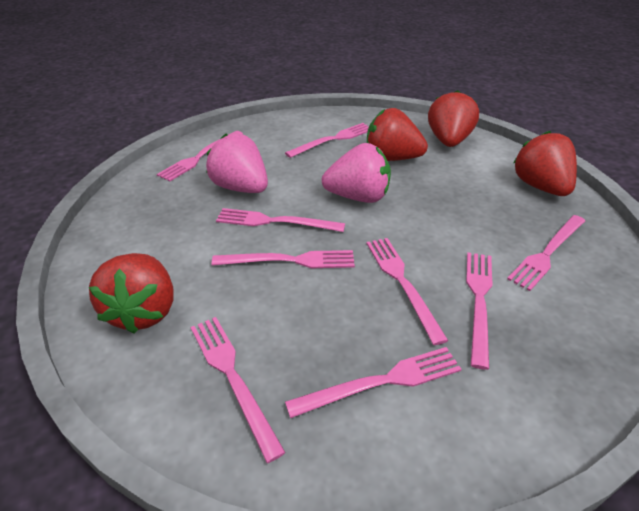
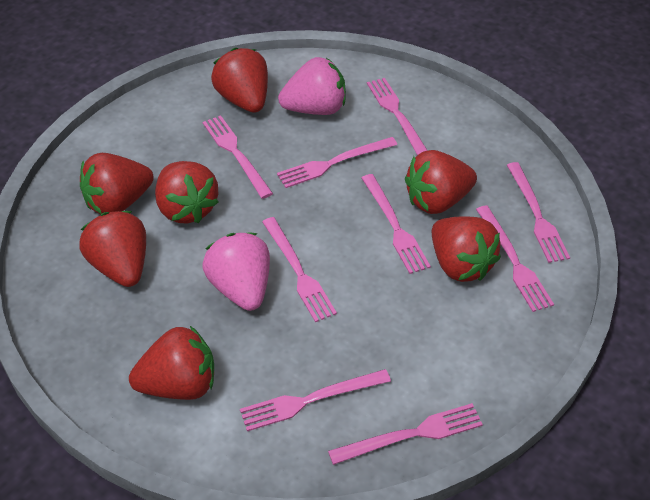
red strawberry: 4 -> 7

